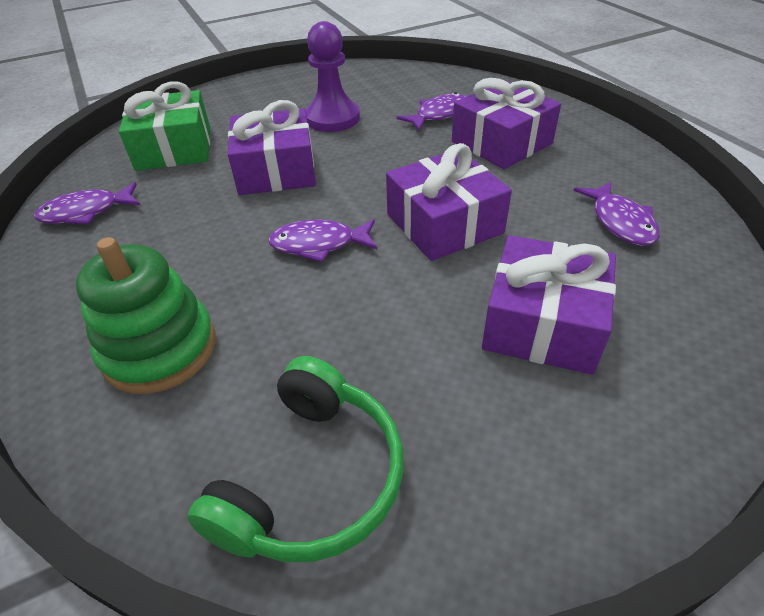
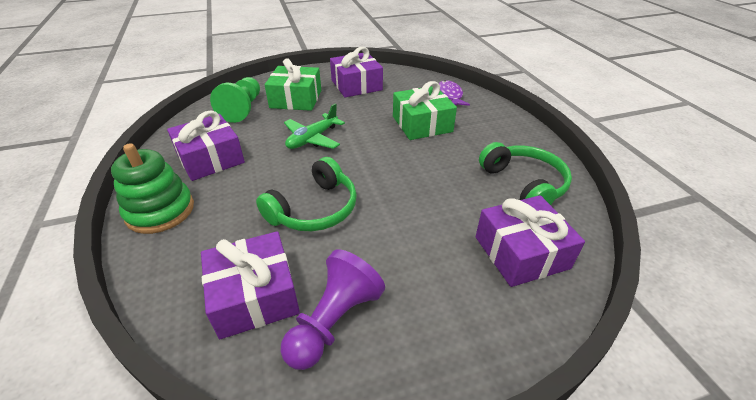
green gift: 1 -> 2
green headphones: 1 -> 2
green pawn: 0 -> 1
green plane: 0 -> 1
purple fish: 4 -> 1

